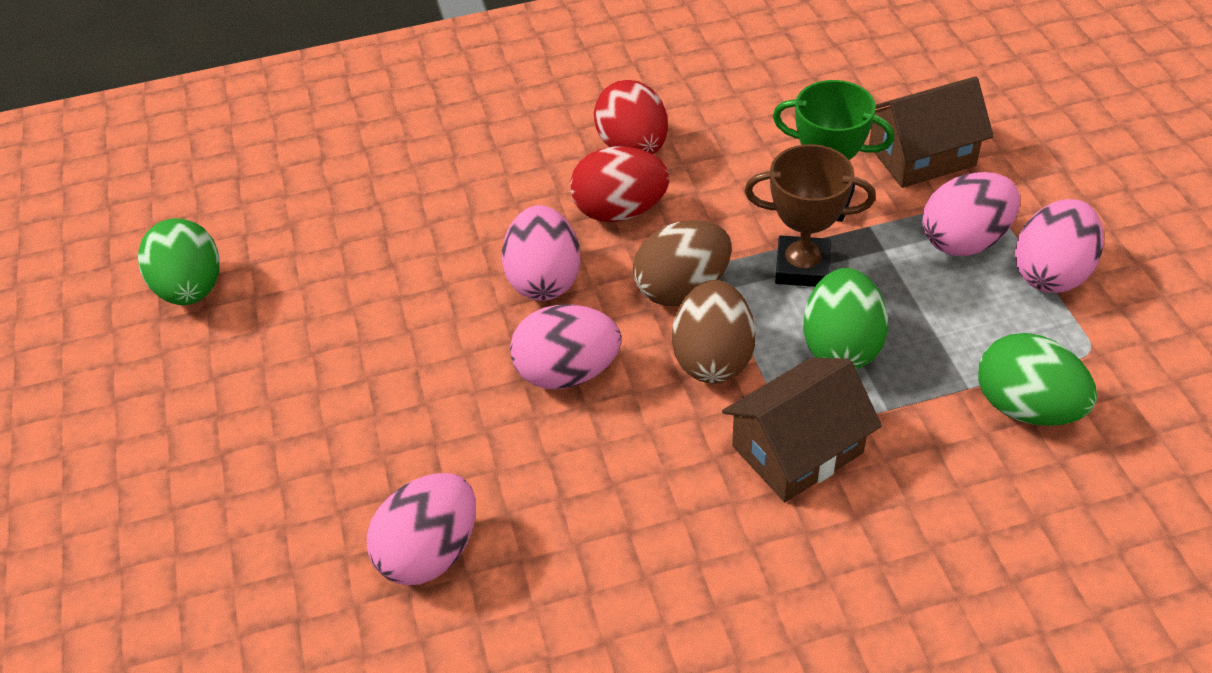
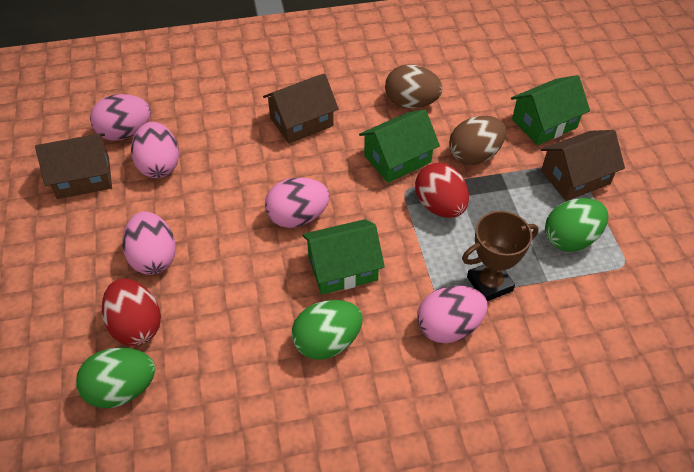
brown house: 2 -> 3
green house: 0 -> 3
green trophy: 1 -> 0

